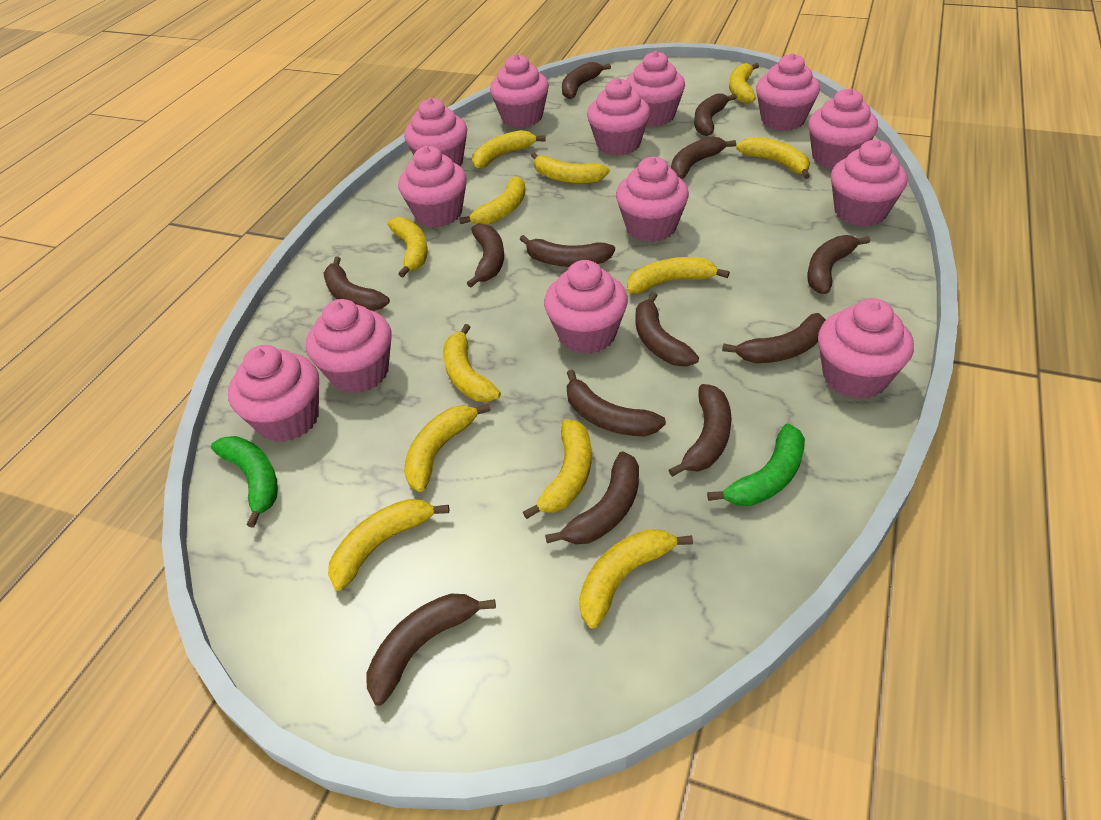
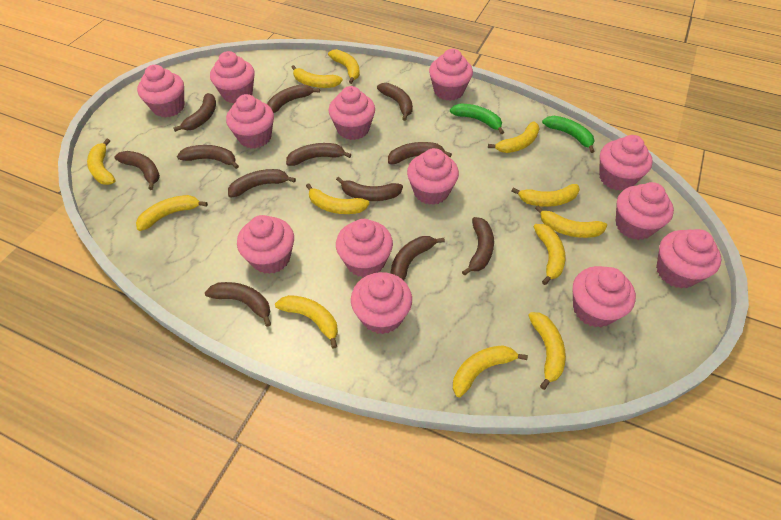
brown banana: 13 -> 12

